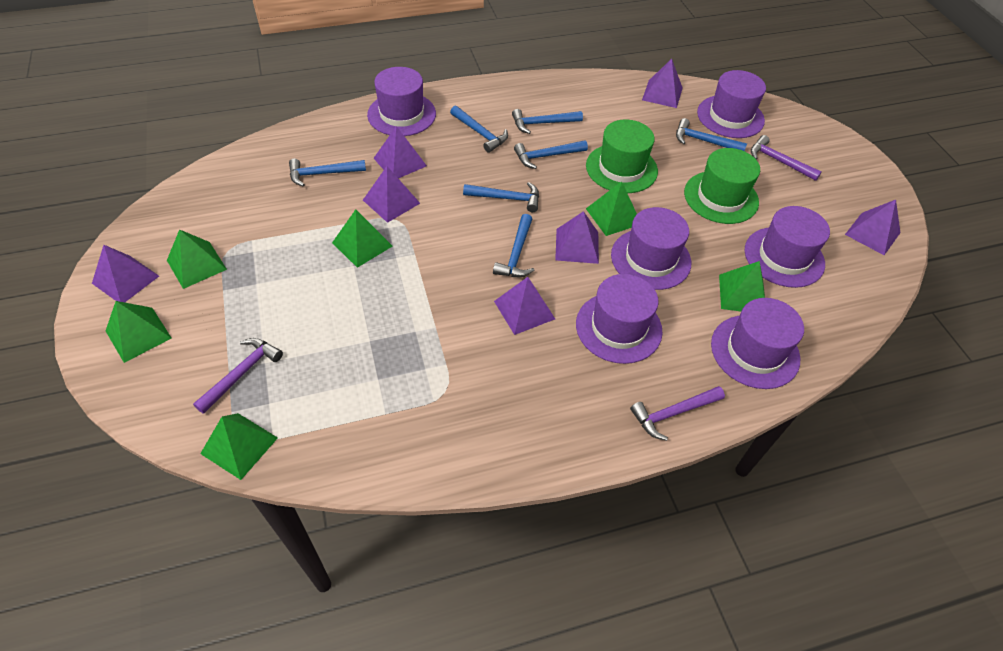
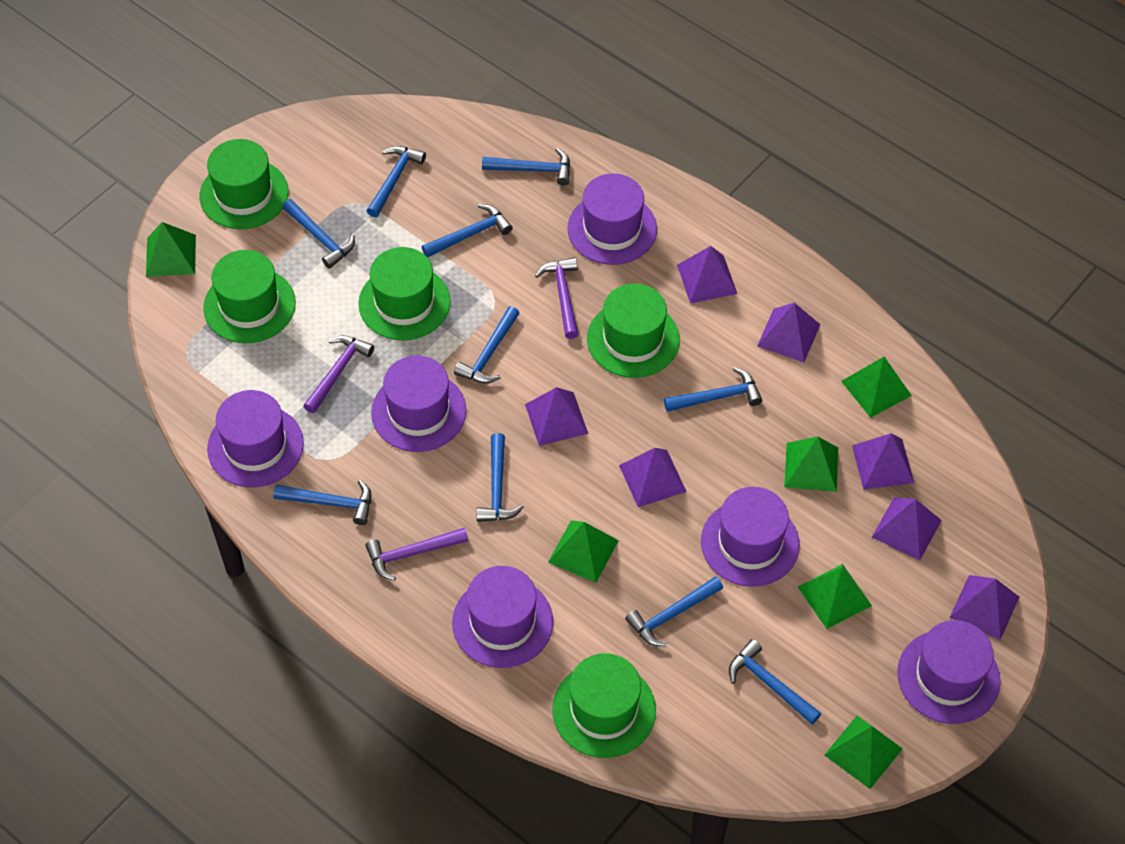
blue hammer: 7 -> 10
green hat: 2 -> 5

